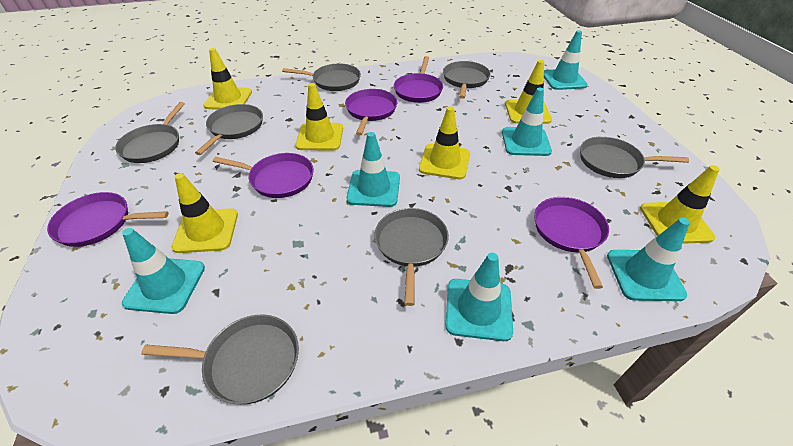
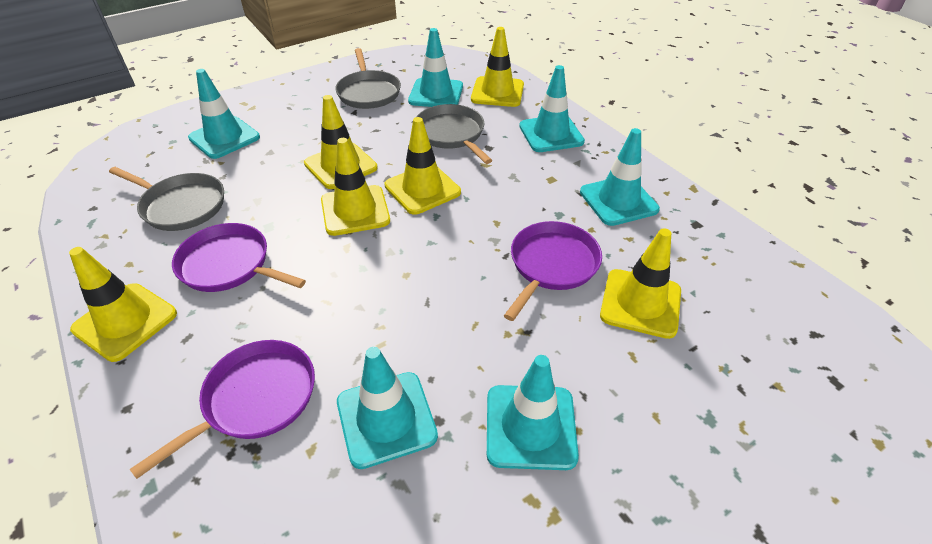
grey pan: 7 -> 3
purple pan: 5 -> 3

